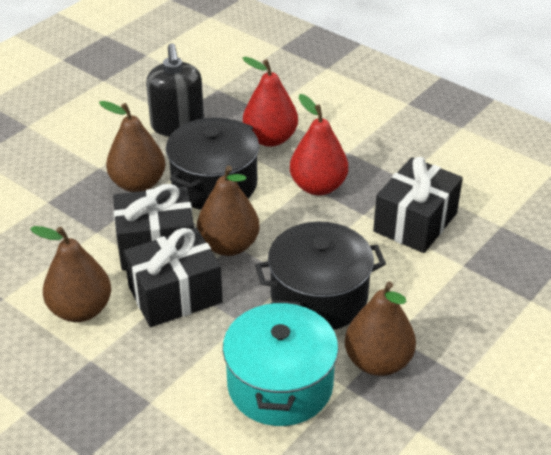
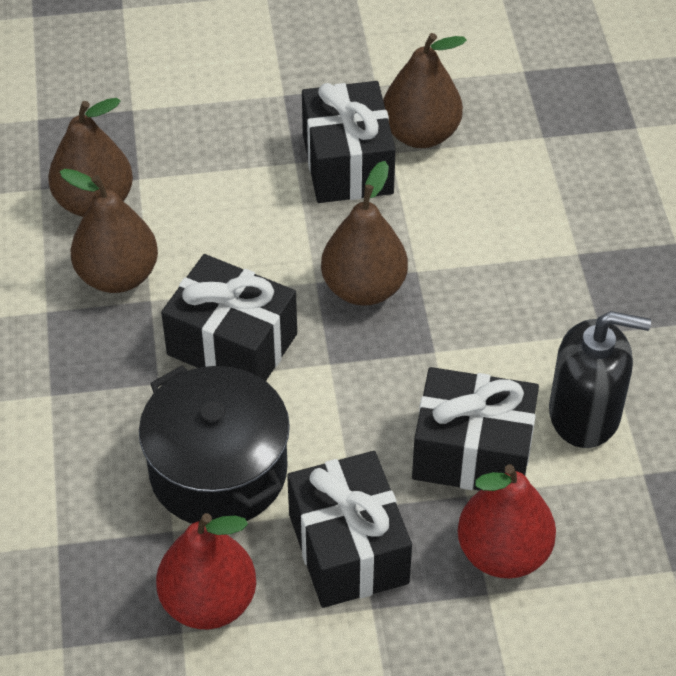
black gift: 3 -> 4
black pot: 2 -> 1
turquoise pot: 1 -> 0

